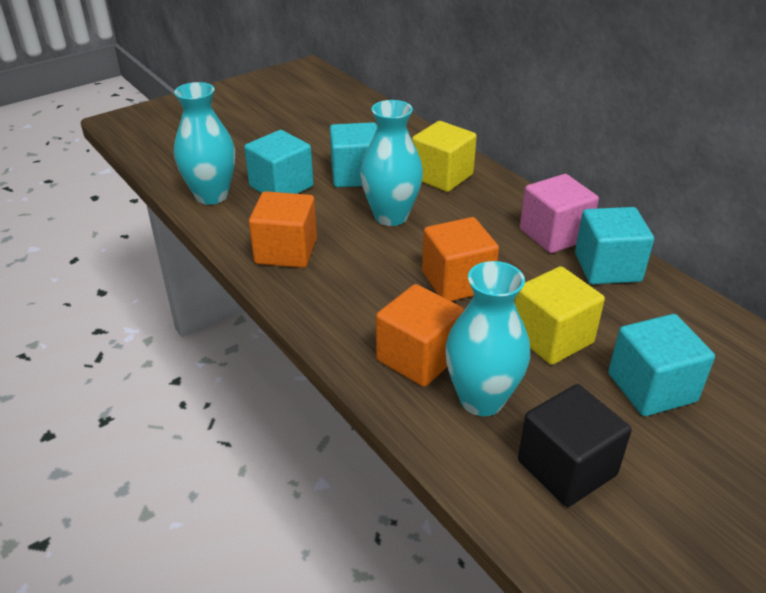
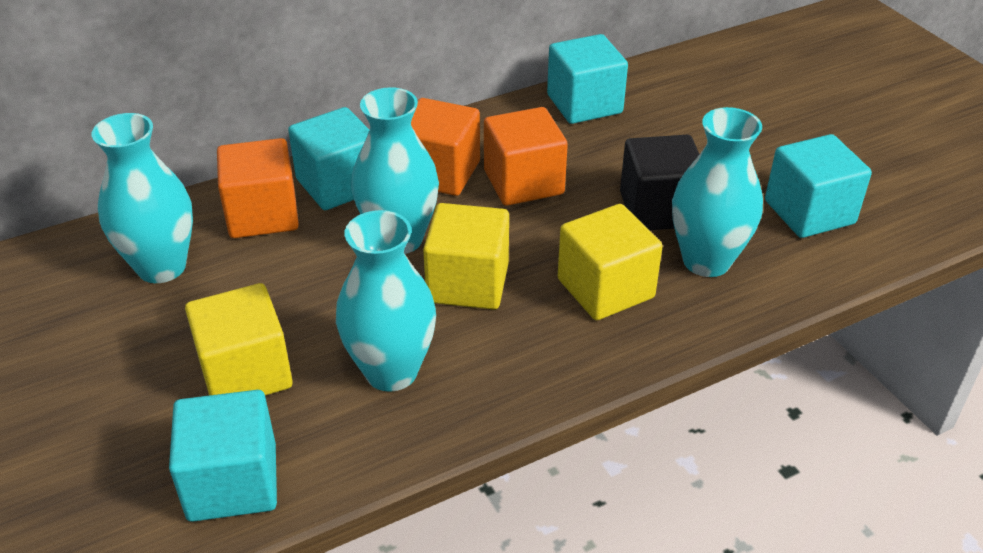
pink cube: 1 -> 0
turquoise vase: 3 -> 4
yellow cube: 2 -> 3

